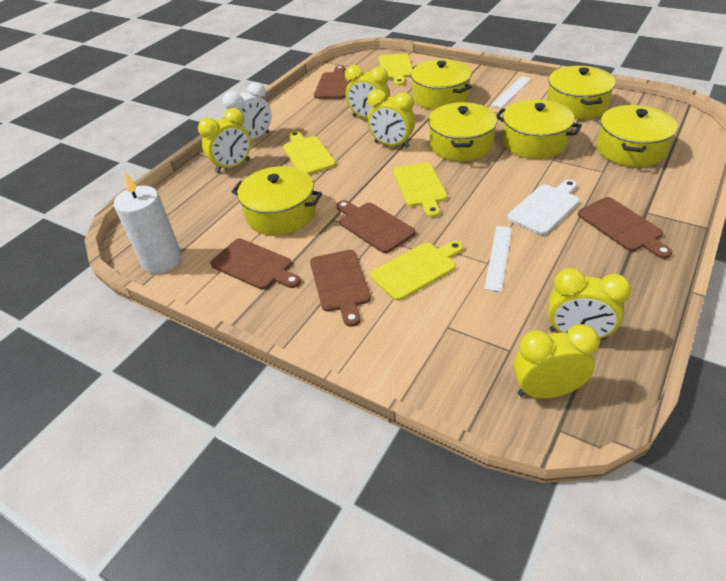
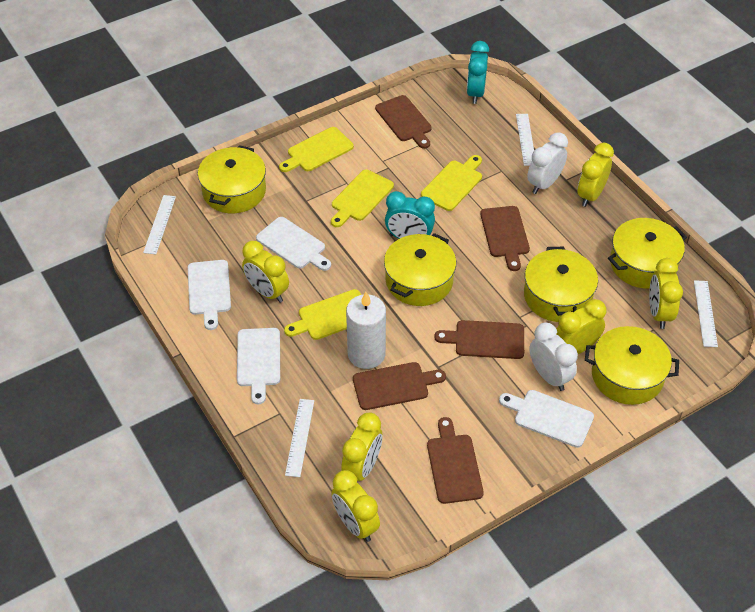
turquoise clock: 0 -> 2
white clock: 1 -> 2
white cutting board: 1 -> 4
white ruler: 2 -> 4
yellow clock: 5 -> 6
yellow pot: 6 -> 5

